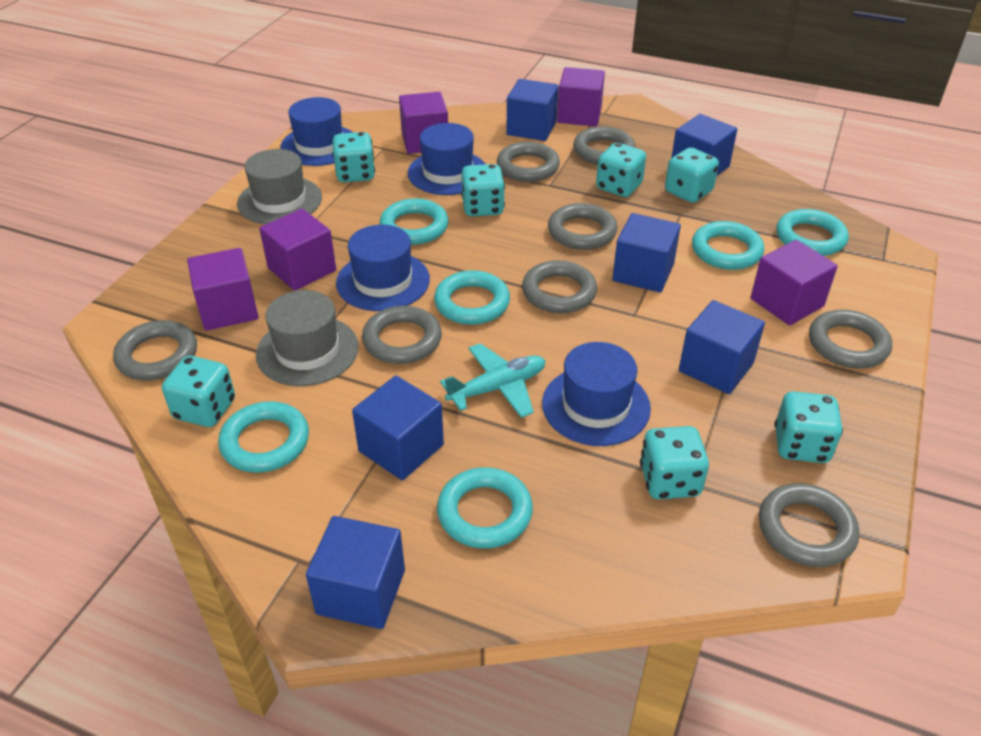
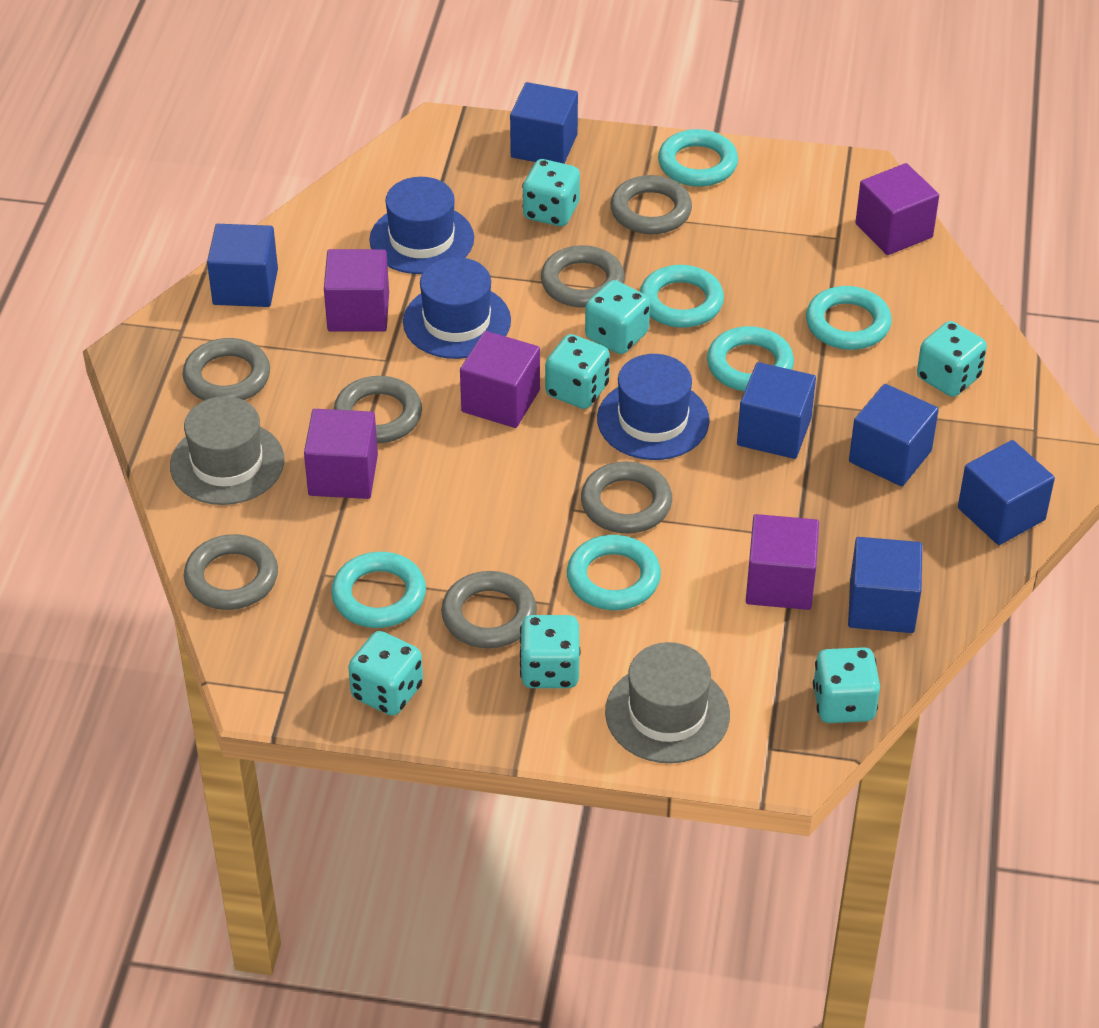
blue hat: 4 -> 3
grey ring: 8 -> 7
turquoise plane: 1 -> 0

